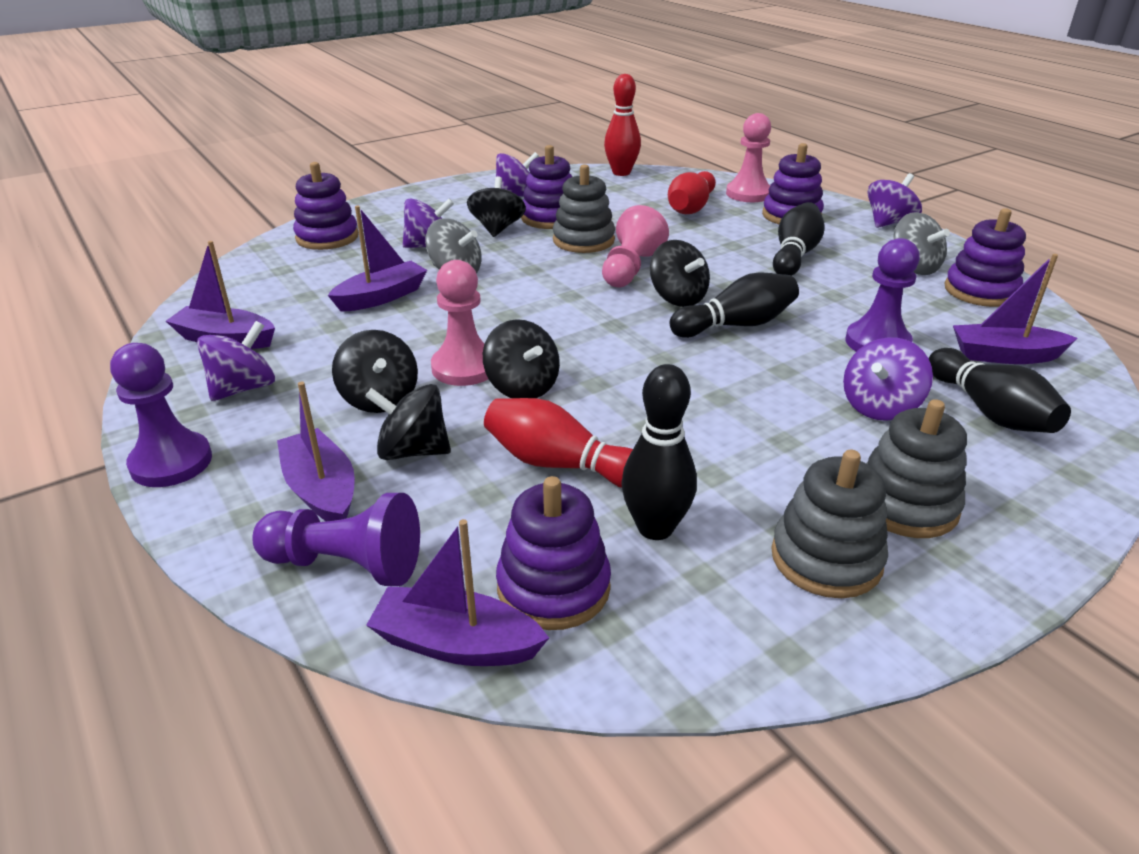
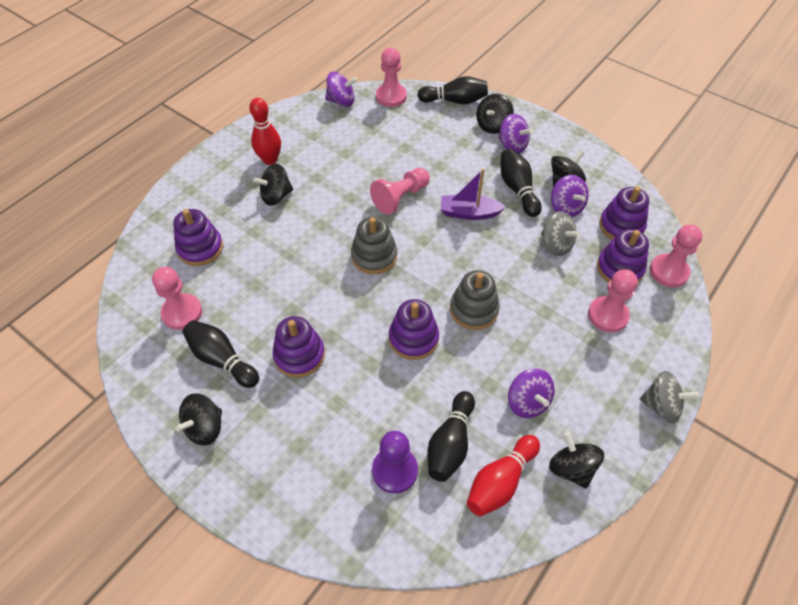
grey stacking toy: 3 -> 2
pink pawn: 3 -> 5
purple boat: 5 -> 1
purple pawn: 3 -> 1
purple spinning top: 5 -> 4
red bowling pin: 3 -> 2

